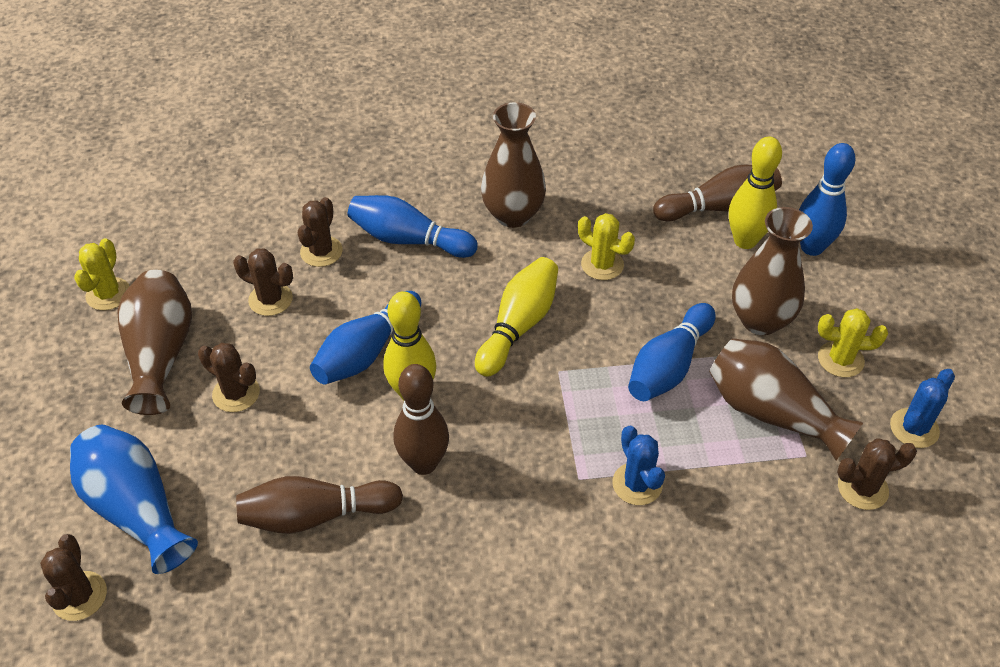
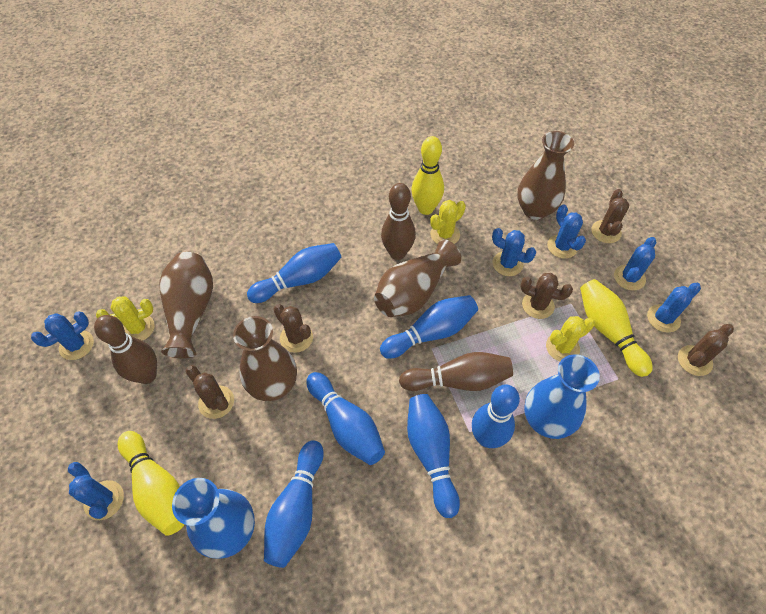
blue bowling pin: 4 -> 6
blue cactus: 2 -> 6
blue vase: 1 -> 2

